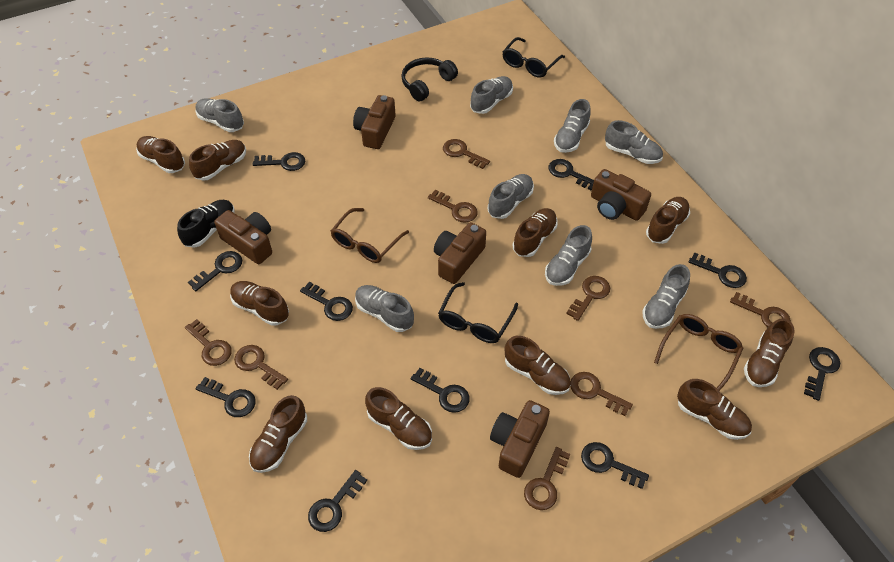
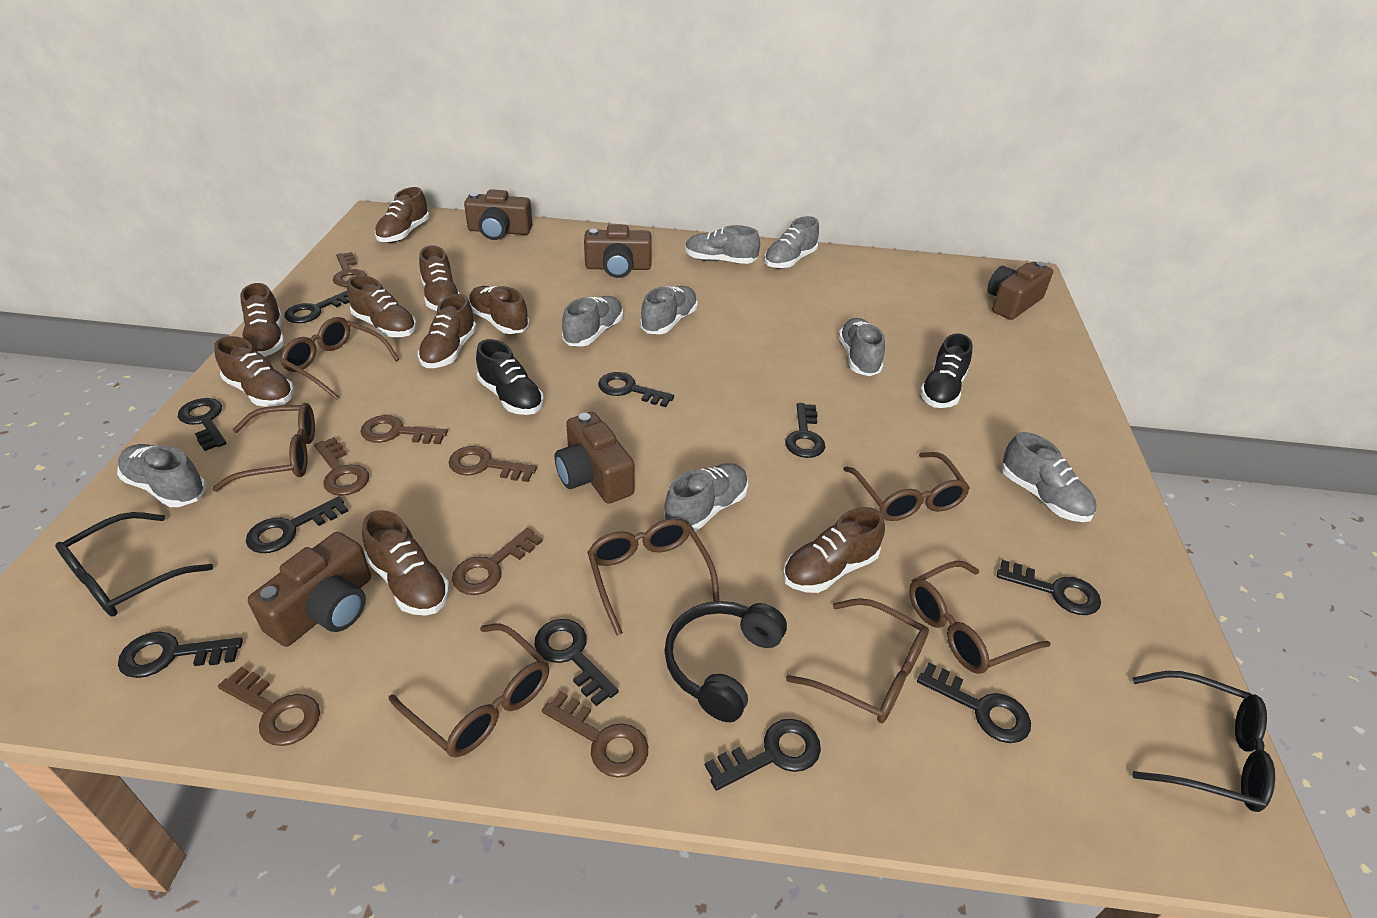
black shoe: 1 -> 2
brown glasses: 2 -> 7
brown key: 8 -> 7
brown shoe: 10 -> 9

